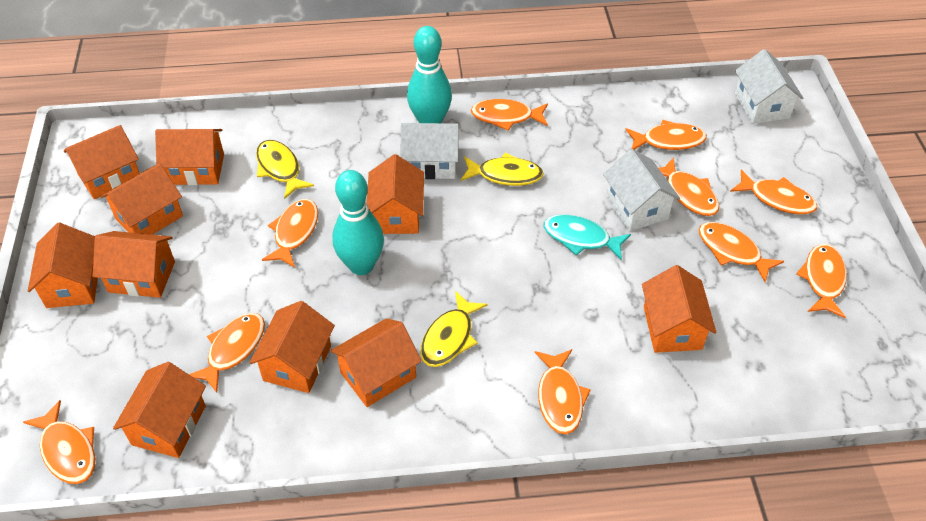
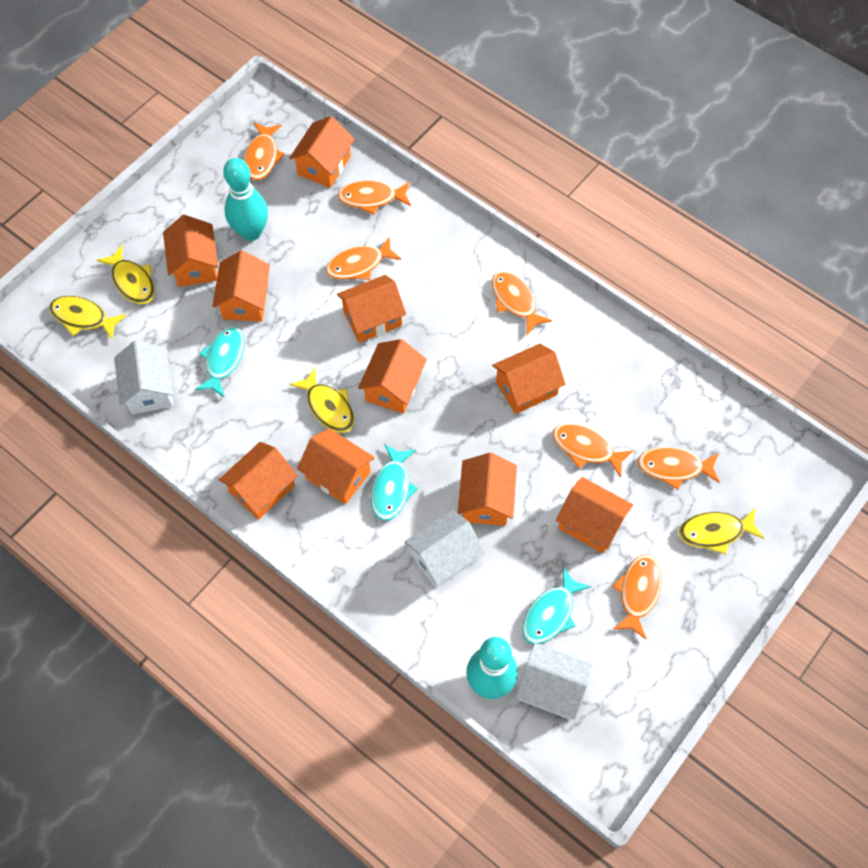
orange fish: 10 -> 7
turquoise fish: 1 -> 3
yellow fish: 3 -> 4

